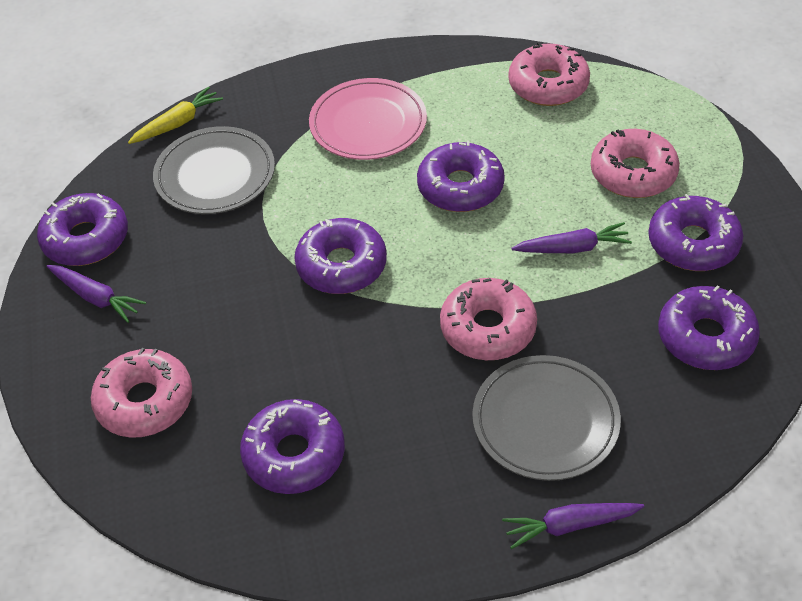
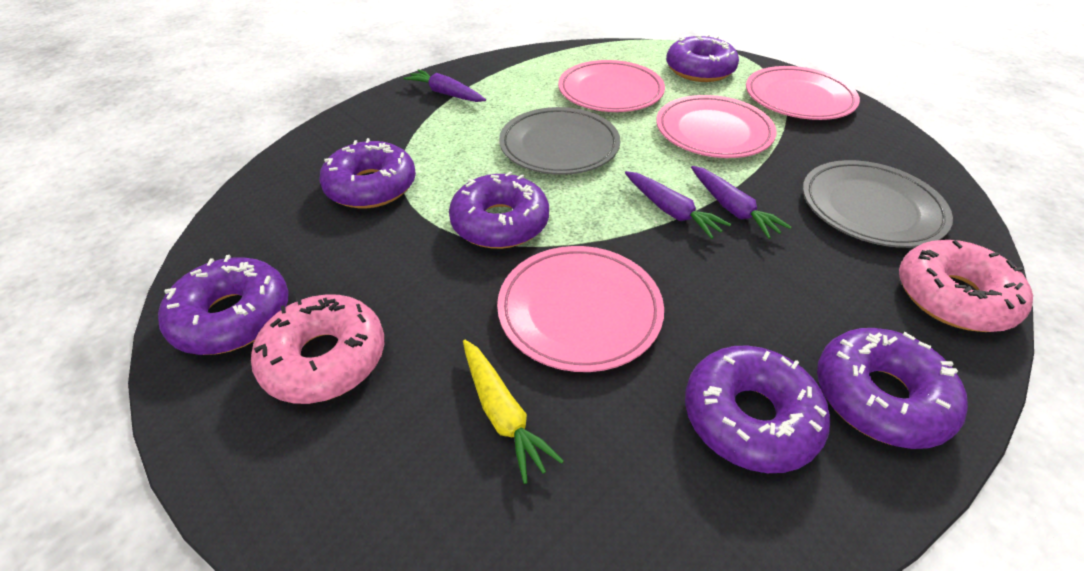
pink donut: 4 -> 2
pink plate: 1 -> 4

